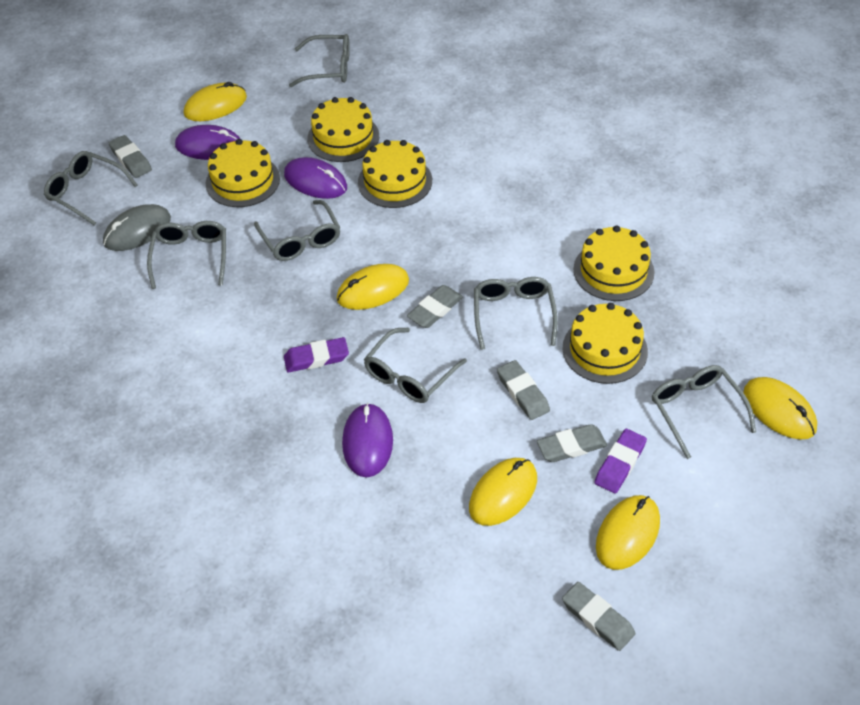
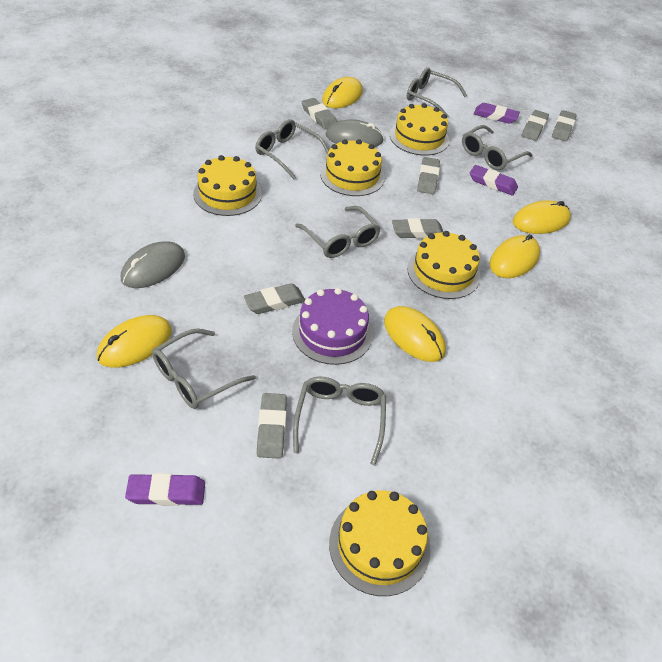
grey eraser: 5 -> 7
grey glasses: 7 -> 6
grey mouse: 1 -> 2
purple cake: 0 -> 1
purple eraser: 2 -> 3
purple mouse: 3 -> 0

